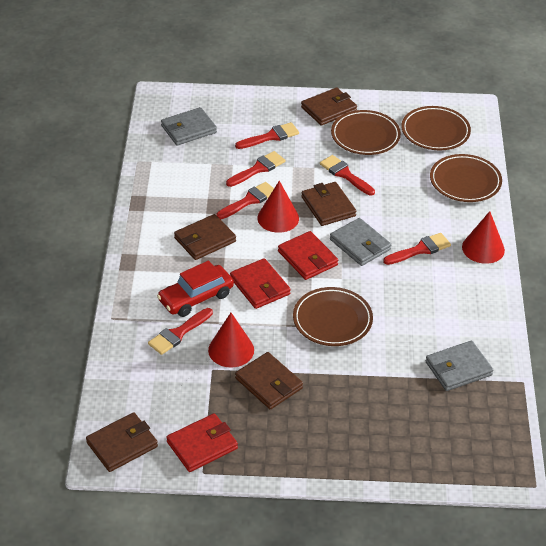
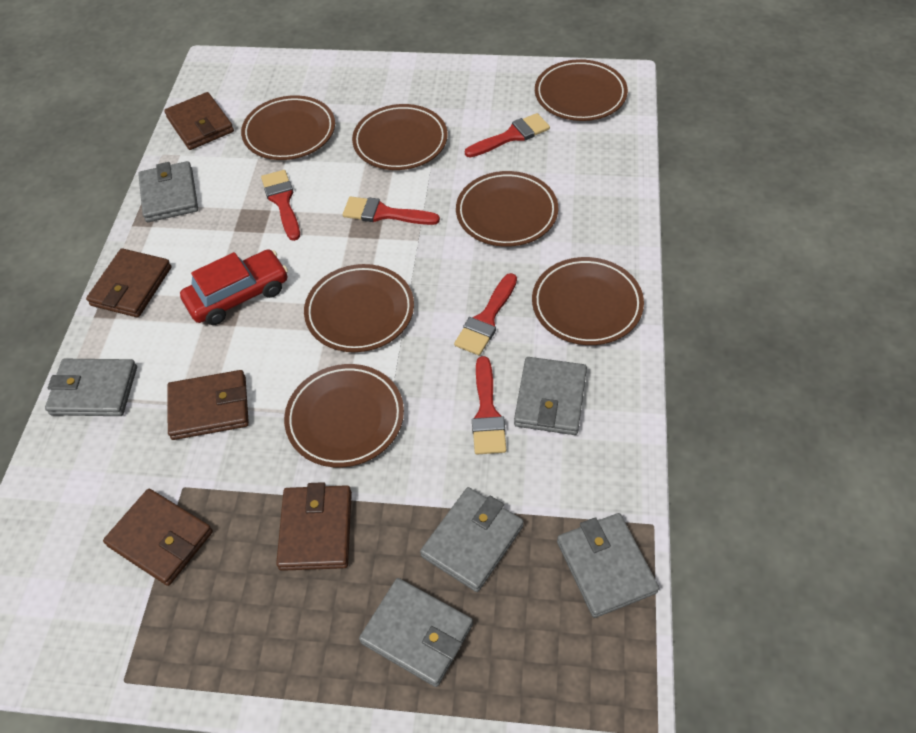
brown plate: 4 -> 7
grey wallet: 3 -> 6
red brush: 6 -> 5
red cone: 3 -> 0
red wallet: 3 -> 0

